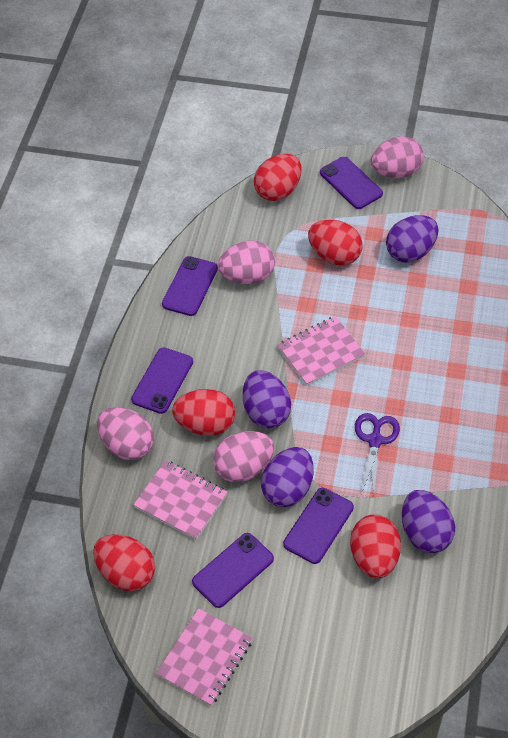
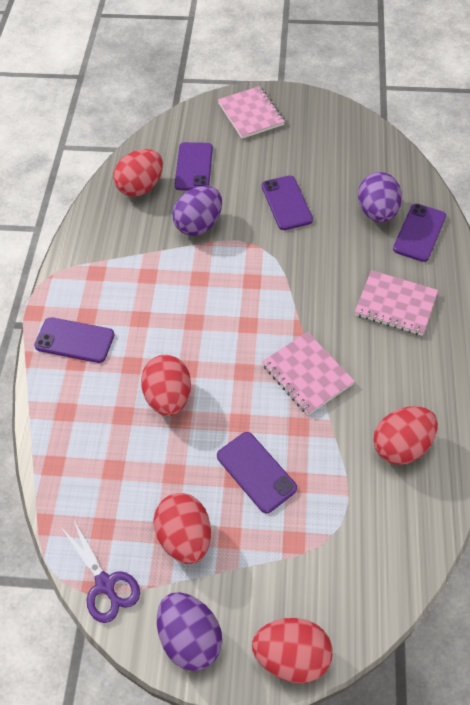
pink egg: 4 -> 0
purple egg: 4 -> 3

